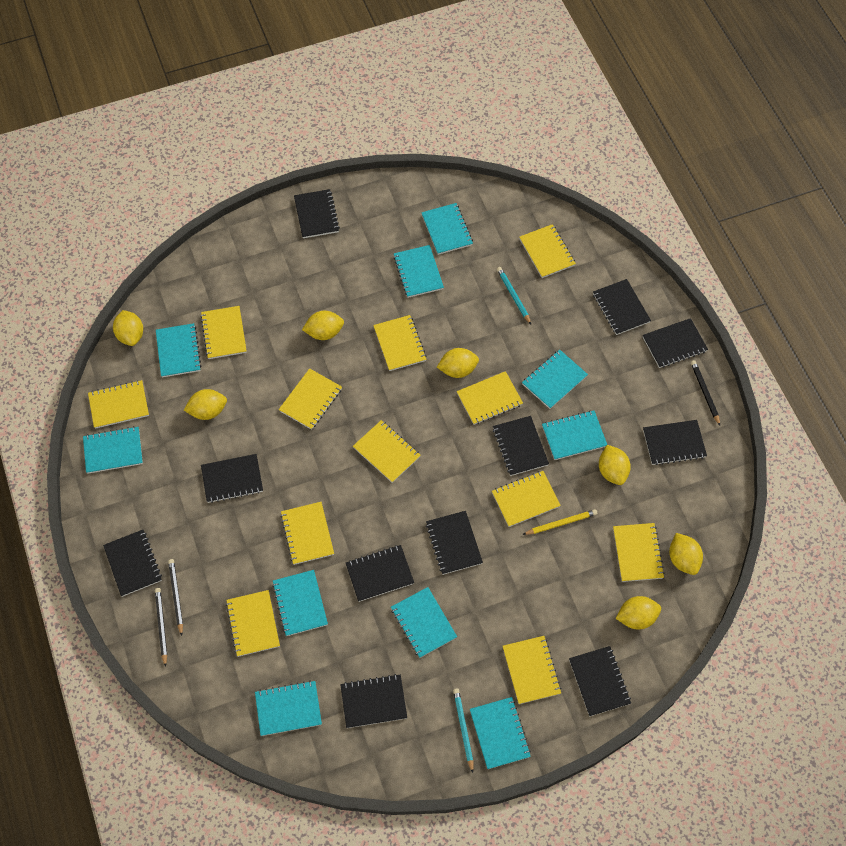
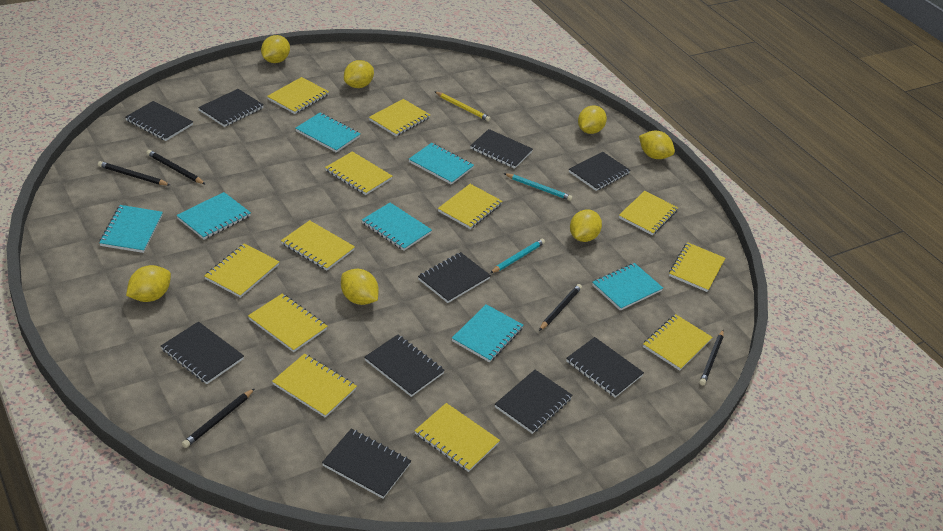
black notebook: 11 -> 10
black pencil: 3 -> 5
turquoise notebook: 10 -> 7

